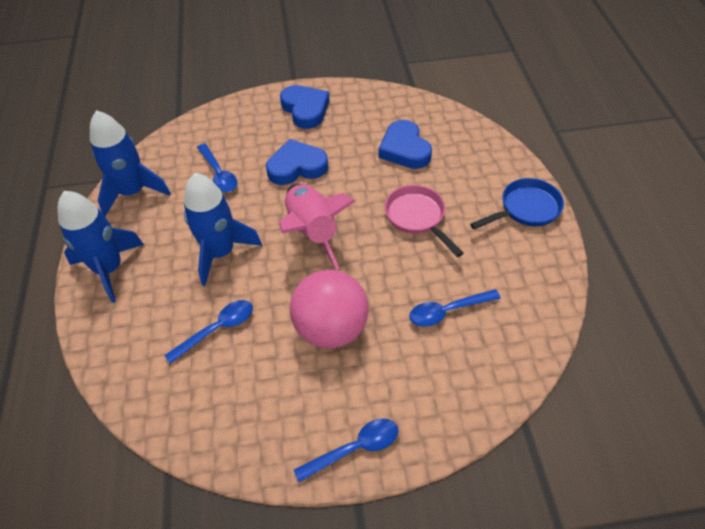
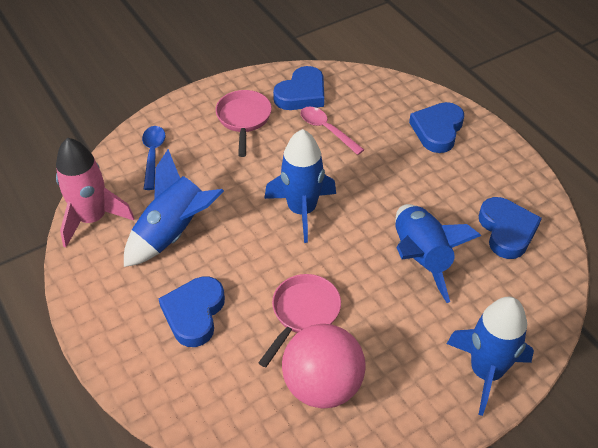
blue heart: 3 -> 4
blue pan: 1 -> 0
blue rocket: 3 -> 4
blue spoon: 4 -> 1
pink pan: 1 -> 2
pink spoon: 0 -> 1

